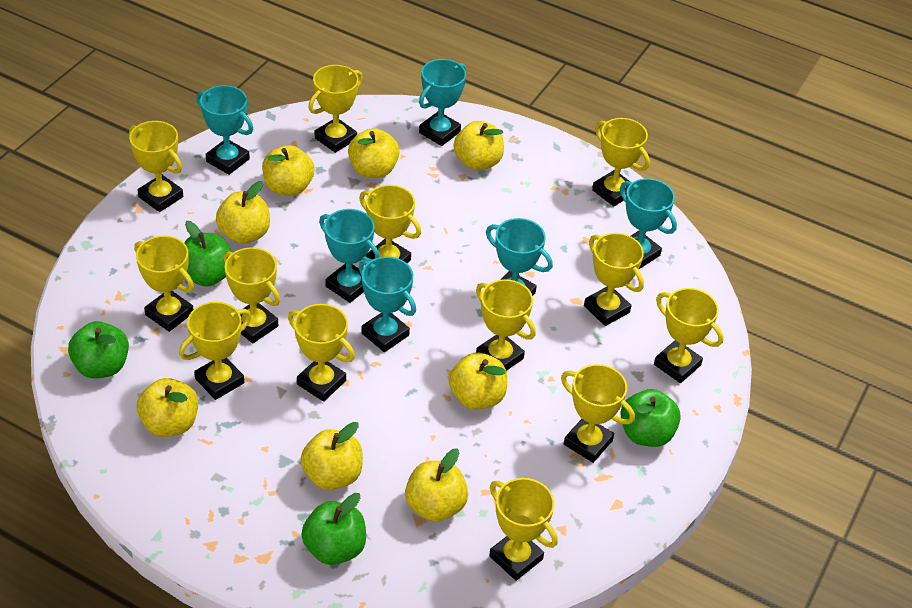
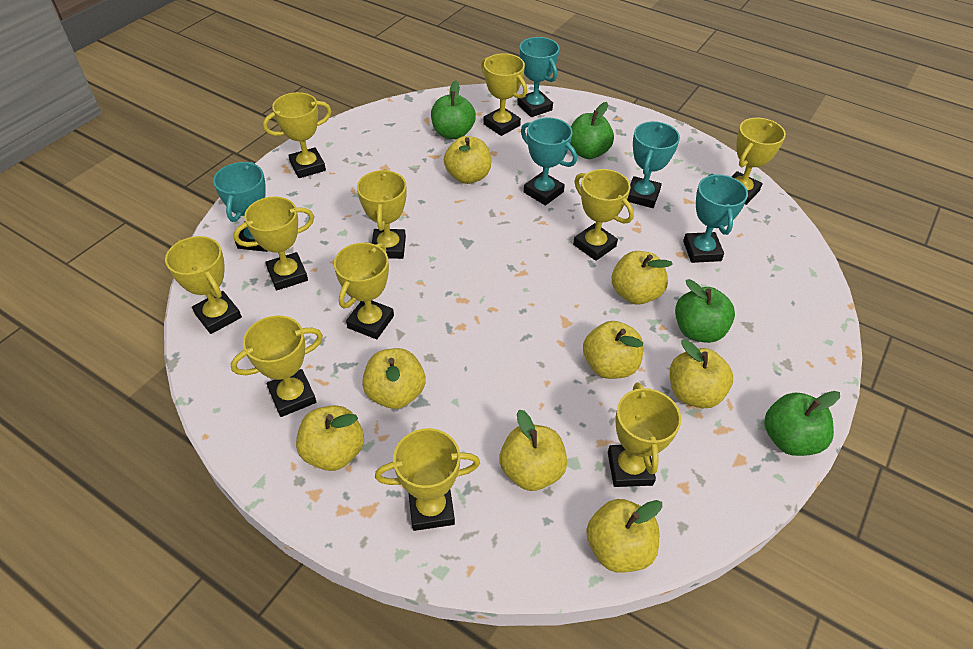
turquoise trophy: 6 -> 5
yellow trophy: 13 -> 11

